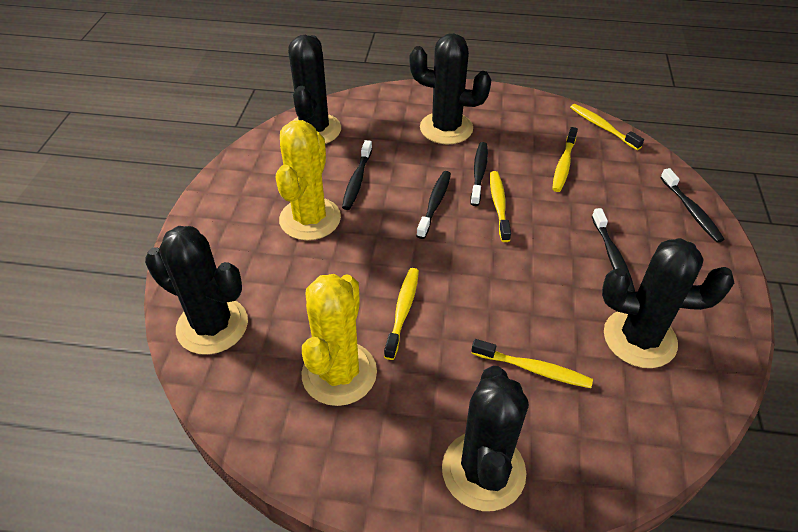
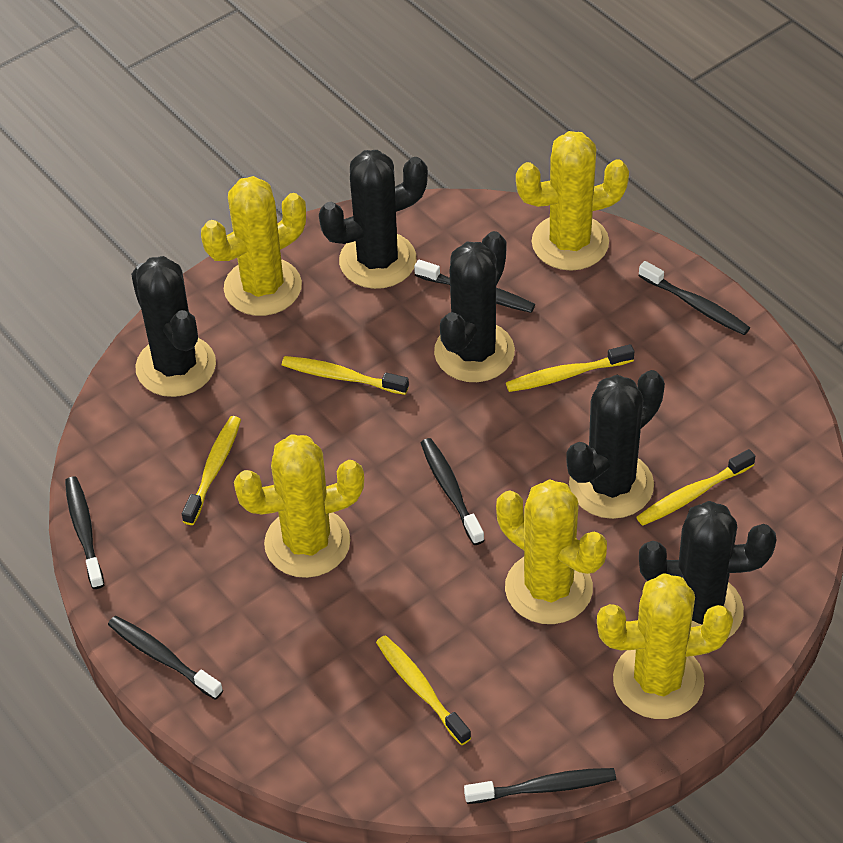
black toothbrush: 5 -> 6
yellow cactus: 2 -> 5

